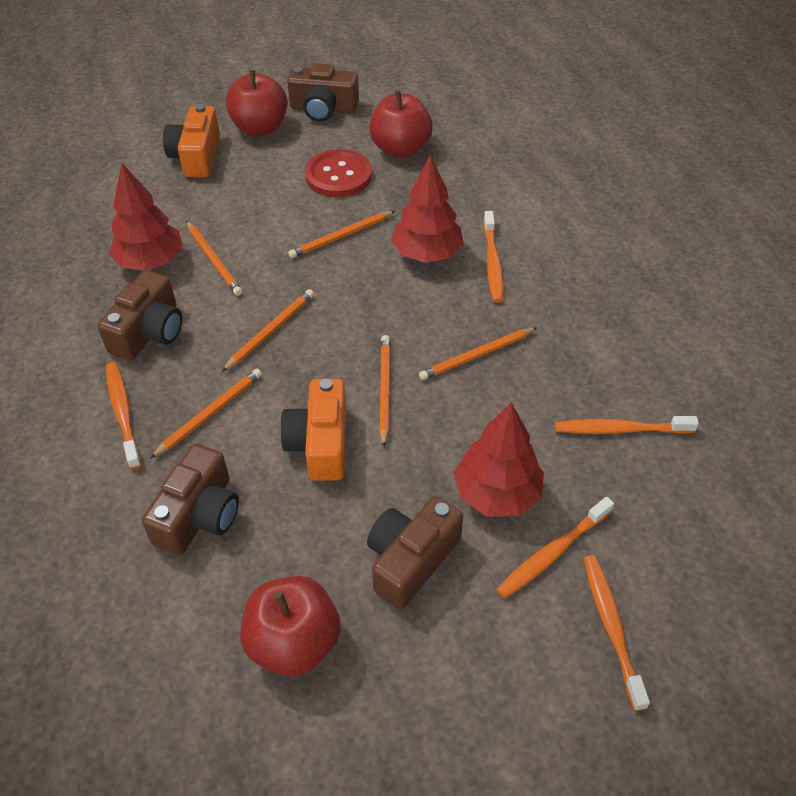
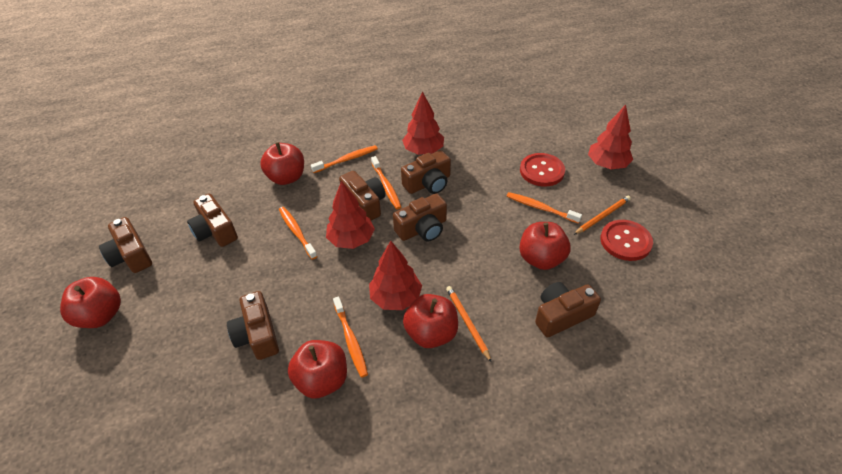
brown camera: 4 -> 7
orange camera: 2 -> 0
orange pencil: 6 -> 2
red apple: 3 -> 5
red button: 1 -> 2
red tree: 3 -> 4

